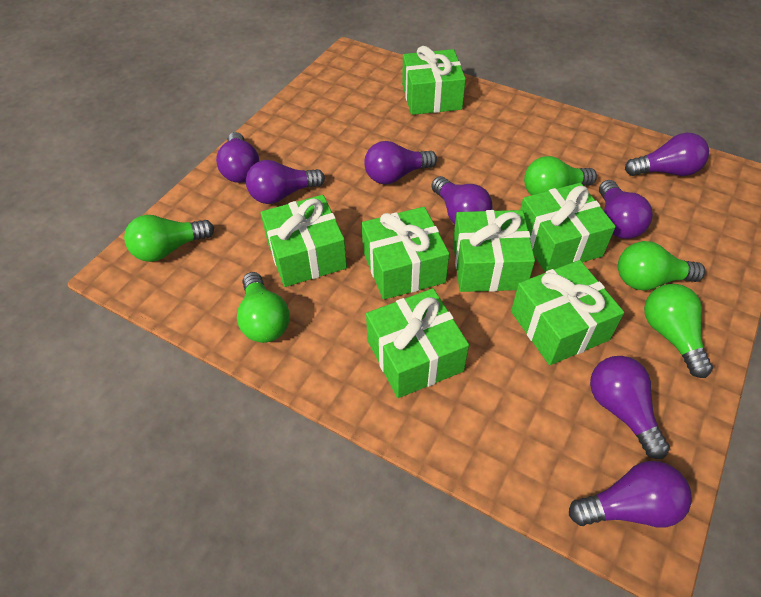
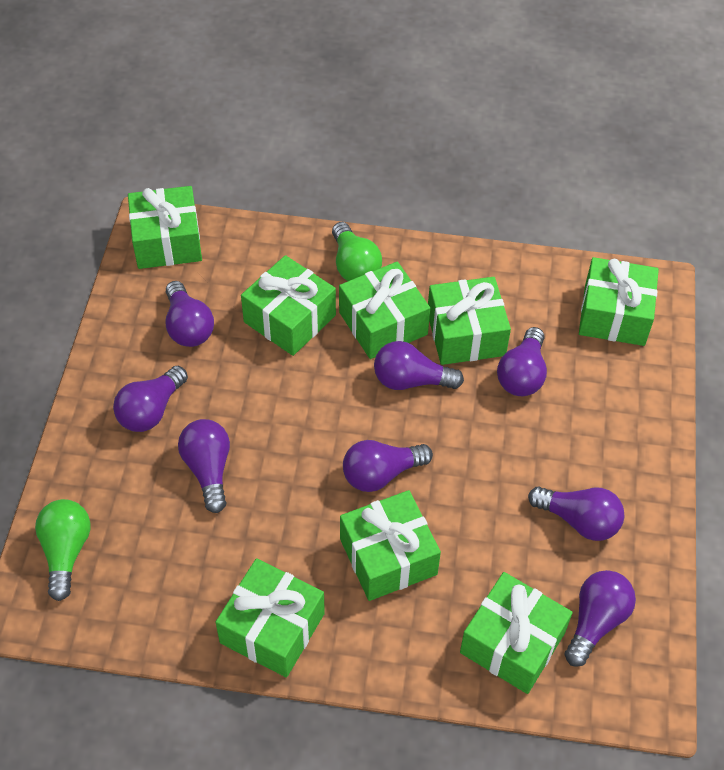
green gift: 7 -> 8
green light bulb: 5 -> 2

